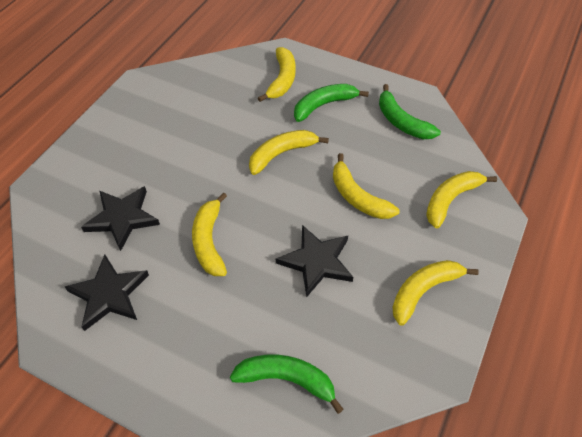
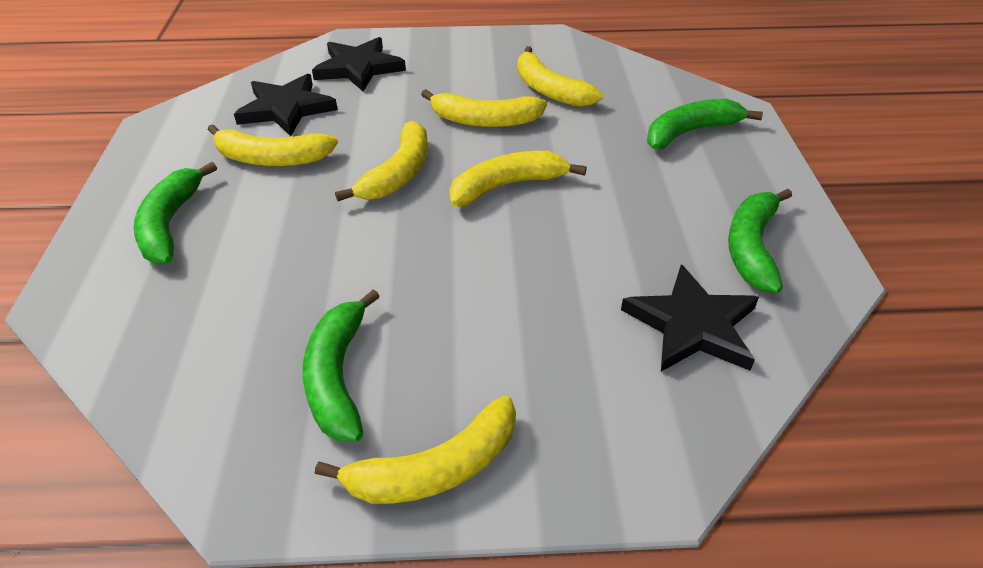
green banana: 3 -> 4

